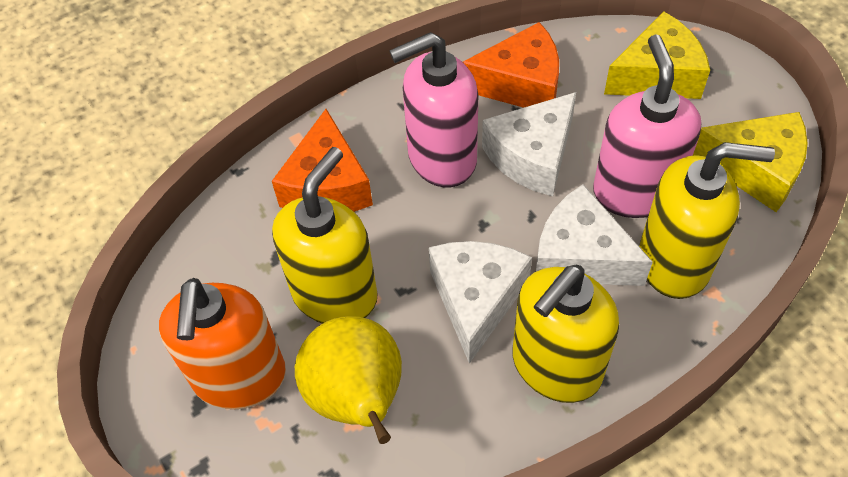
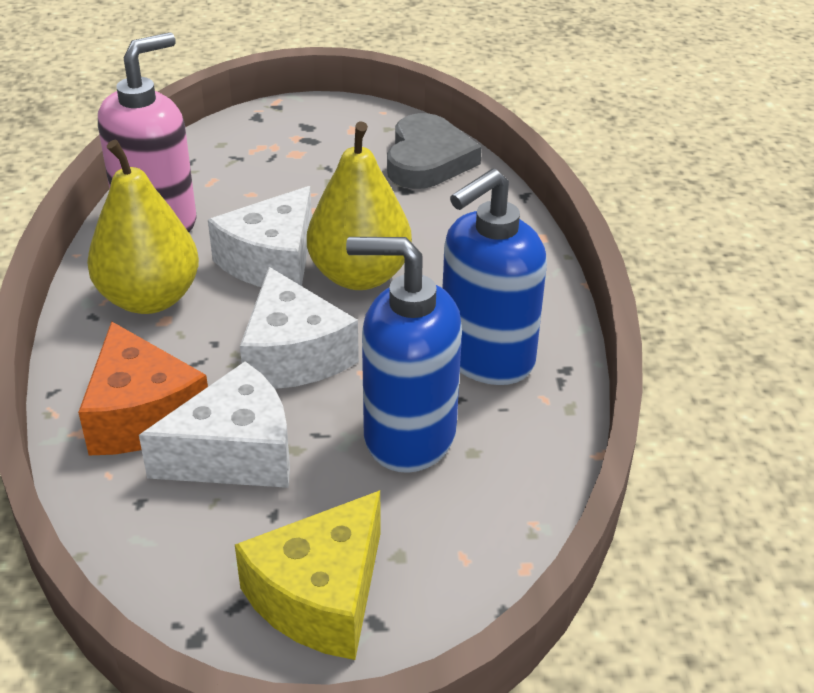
blue soap dispenser: 0 -> 2
grey heart: 0 -> 1
orange cheese: 2 -> 1
orange soap dispenser: 1 -> 0
pink soap dispenser: 2 -> 1
yellow cheese: 2 -> 1
yellow pear: 1 -> 2
yellow soap dispenser: 3 -> 0

